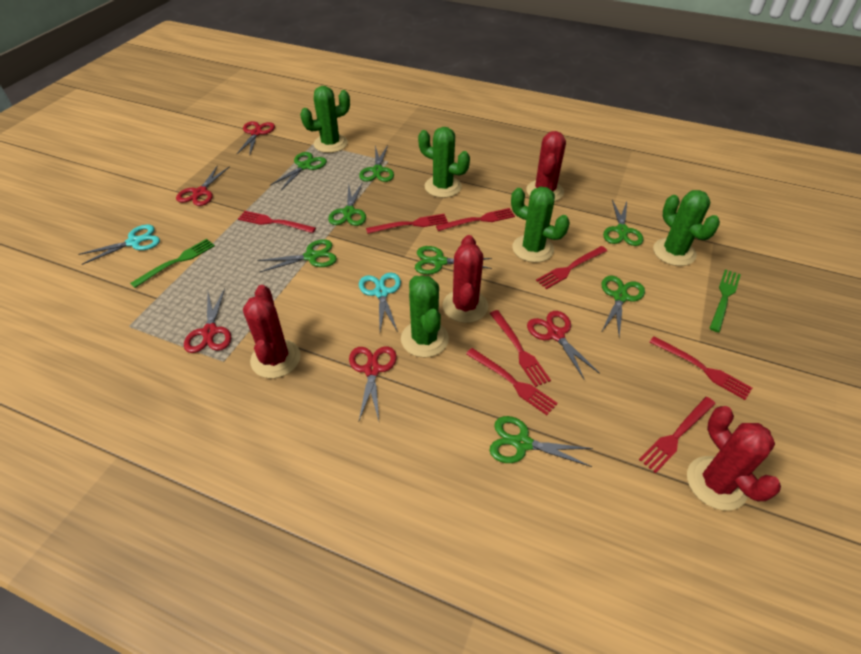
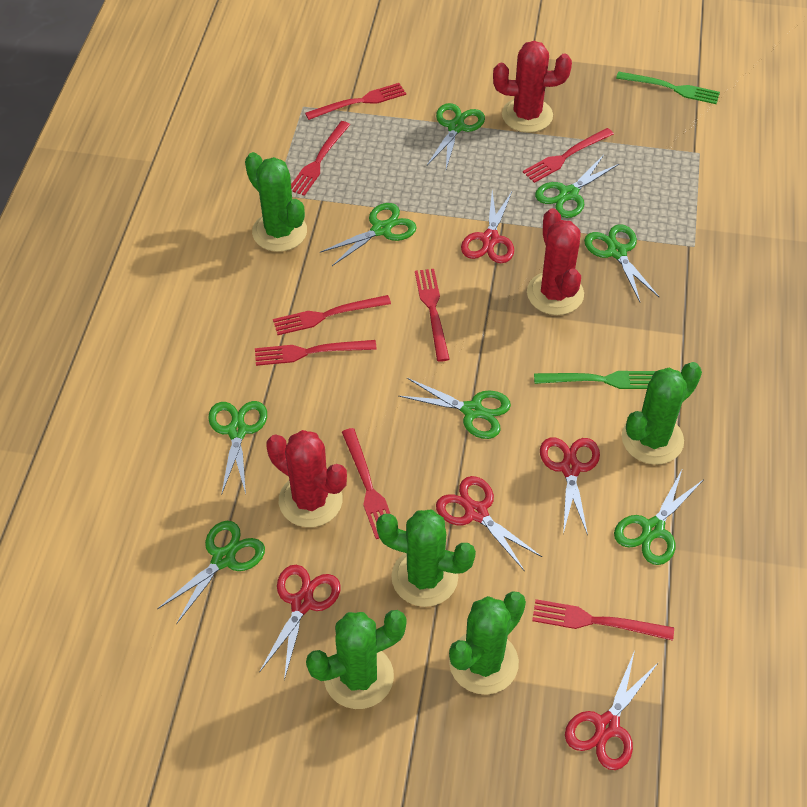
red cactus: 4 -> 3
turquoise scissors: 2 -> 0

